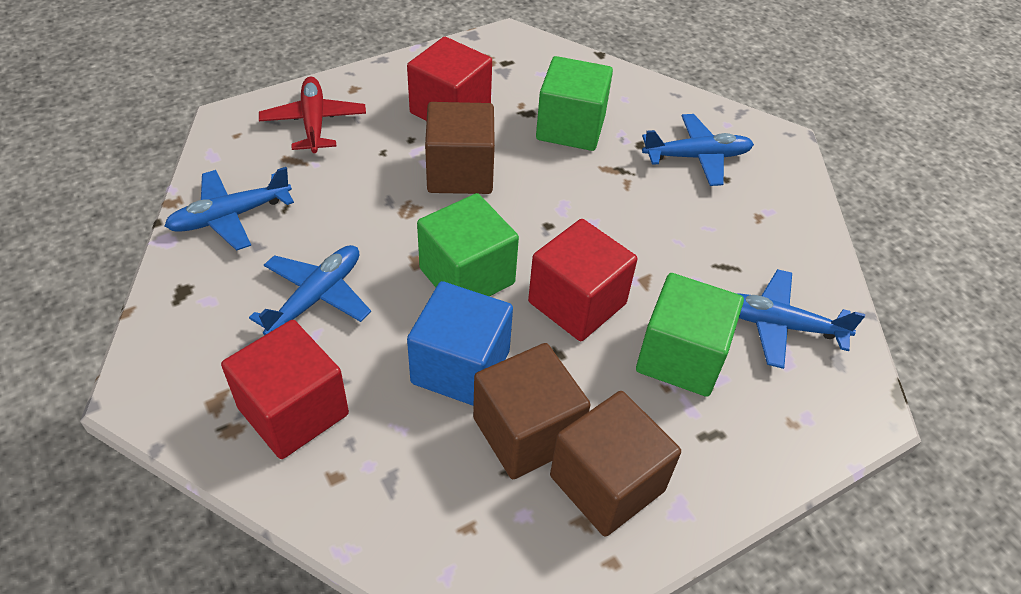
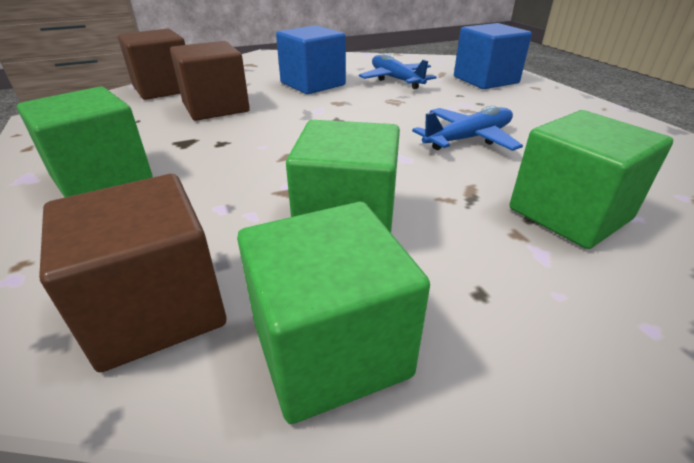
blue cube: 1 -> 2
blue plane: 4 -> 2
green cube: 3 -> 4
red cube: 3 -> 0
red plane: 1 -> 0

